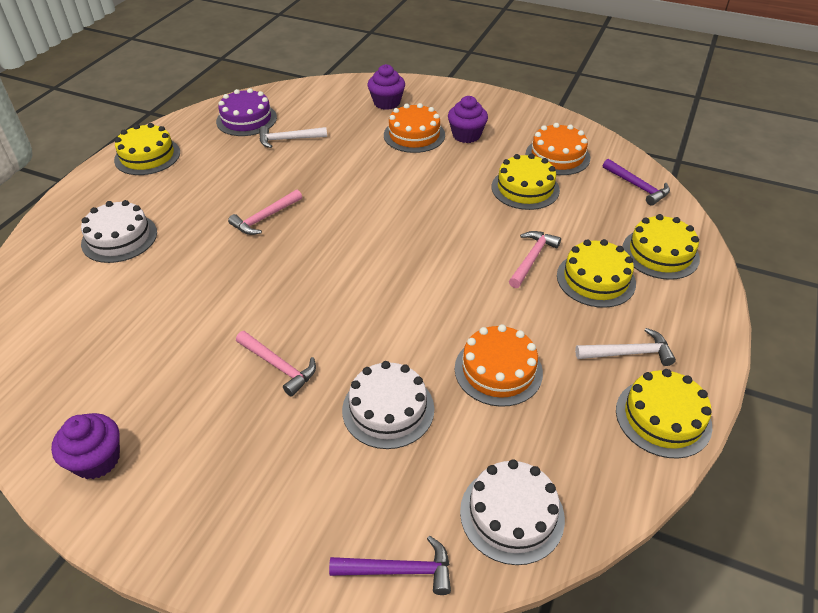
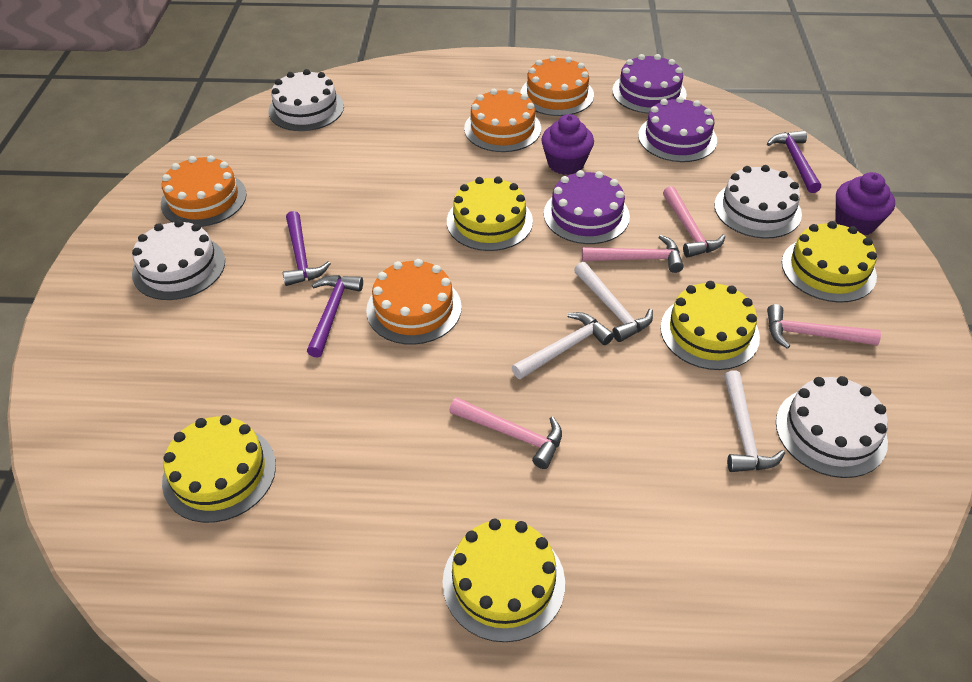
orange cake: 3 -> 4
pink hammer: 3 -> 4
purple cake: 1 -> 3
purple cupcake: 3 -> 2
purple hammer: 2 -> 3
white cake: 3 -> 4
white hammer: 2 -> 3

